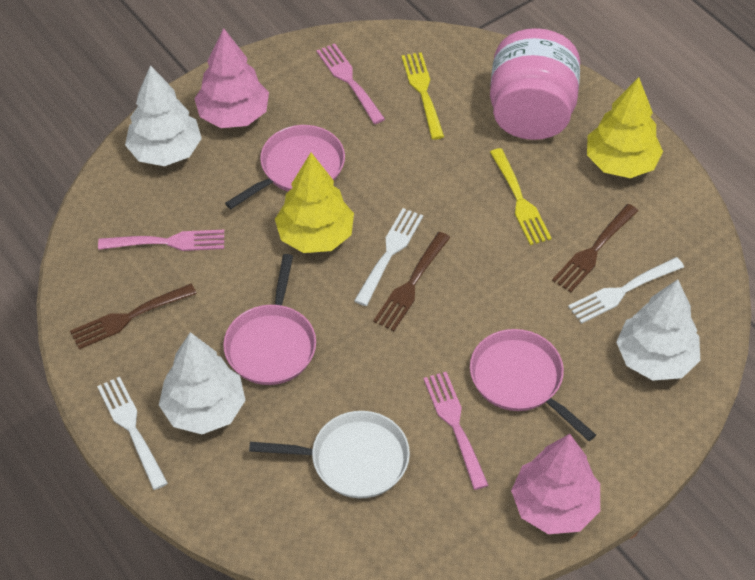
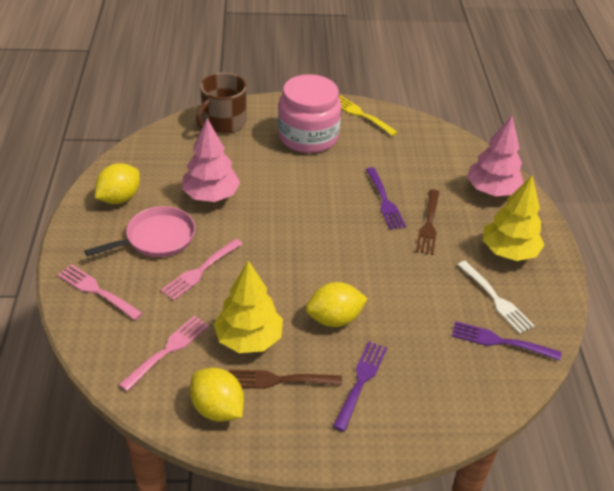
brown fork: 3 -> 2
brown mug: 0 -> 1
pink pan: 3 -> 1
purple fork: 0 -> 3
white fork: 3 -> 1
white pan: 1 -> 0
white tree: 3 -> 0
yellow fork: 2 -> 1
yellow lemon: 0 -> 3

